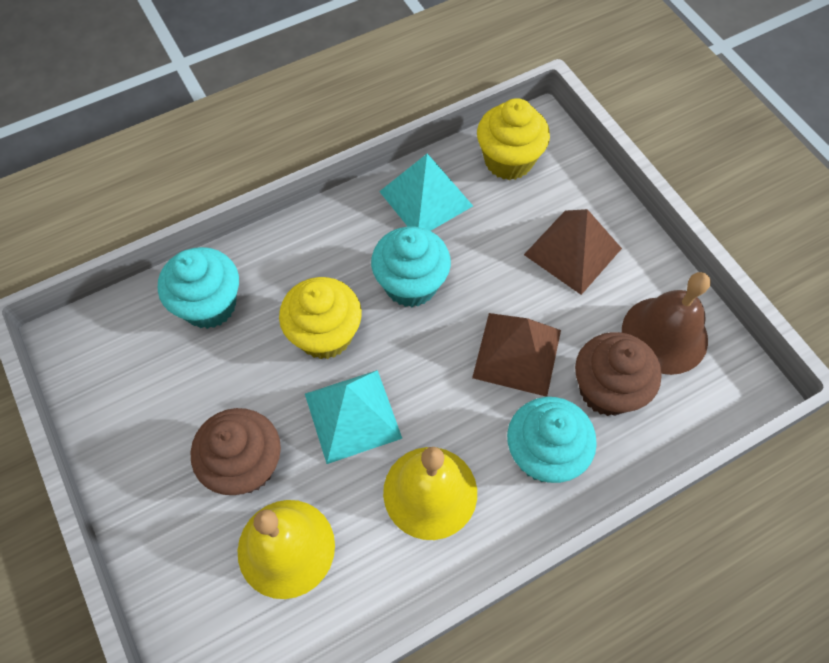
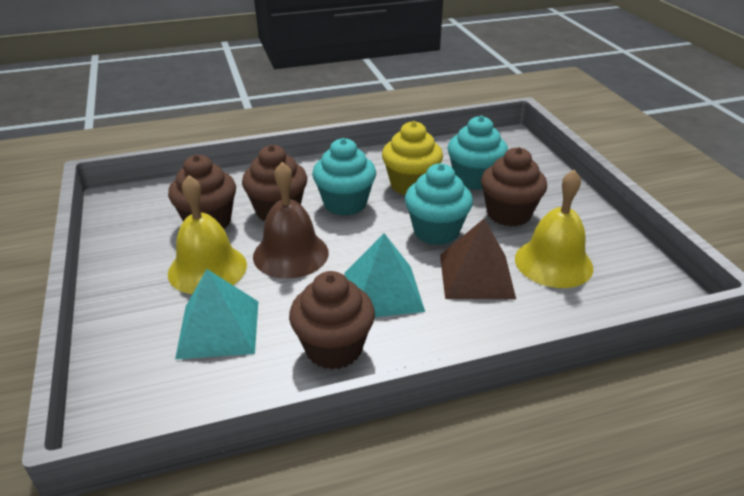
brown cupcake: 2 -> 4
brown pyramid: 2 -> 1
yellow cupcake: 2 -> 1

